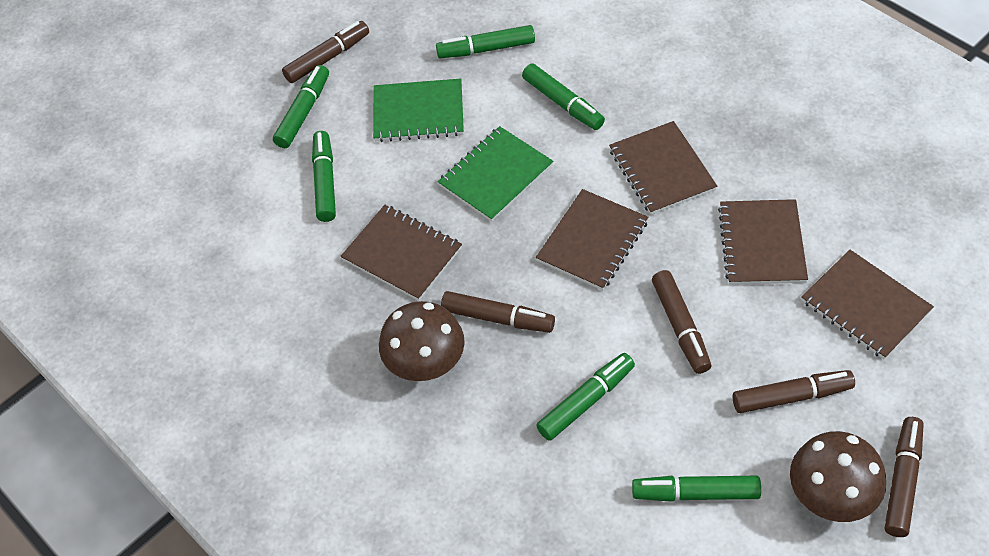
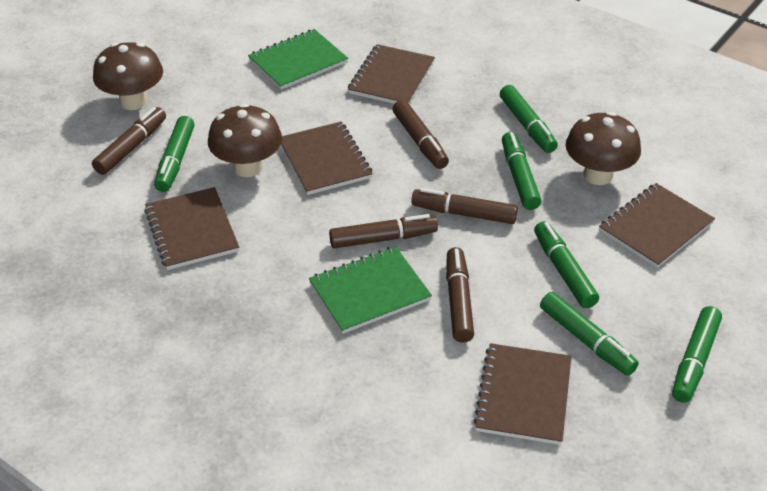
brown mushroom: 2 -> 3

